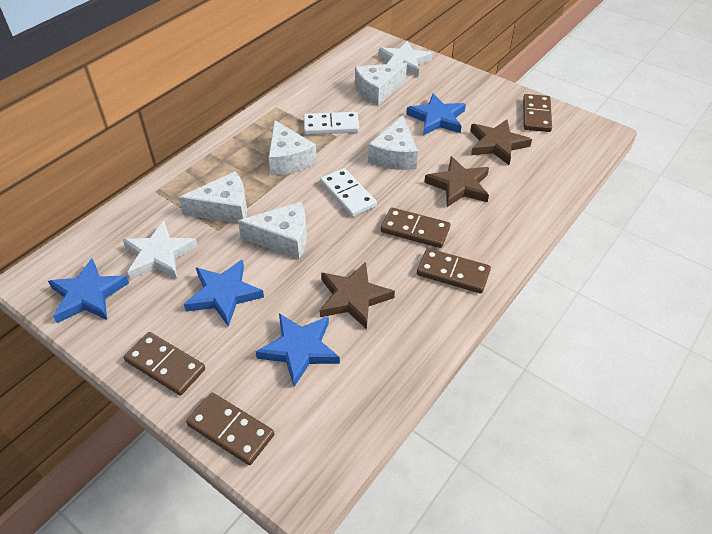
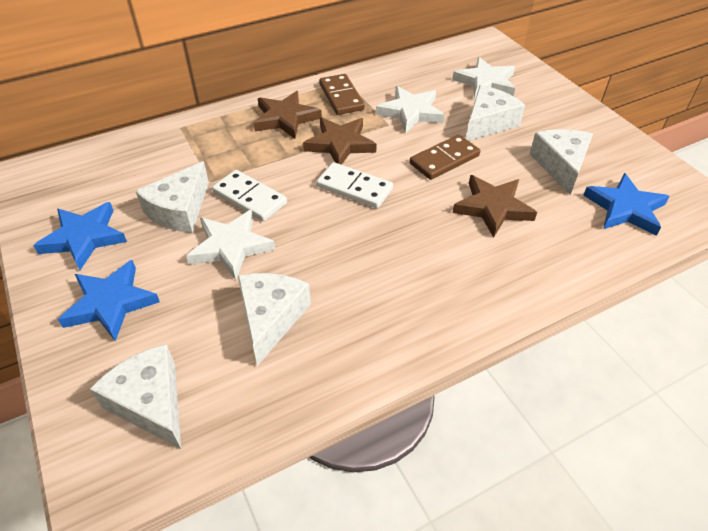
blue star: 4 -> 3
brown domino: 5 -> 2
white star: 2 -> 3

